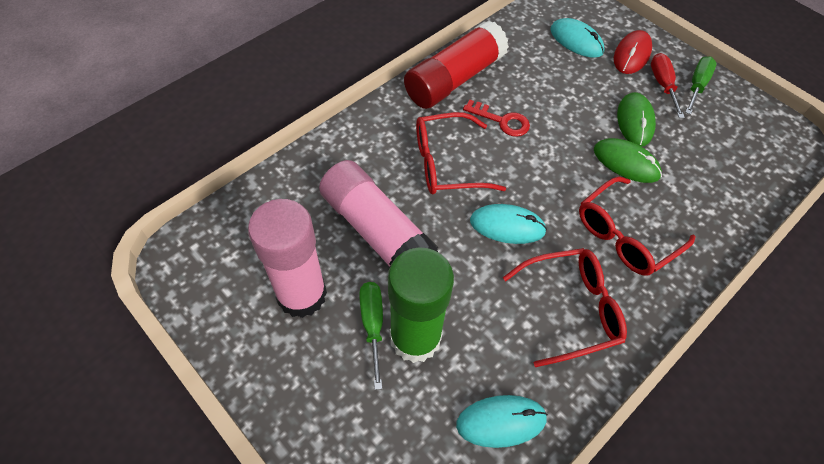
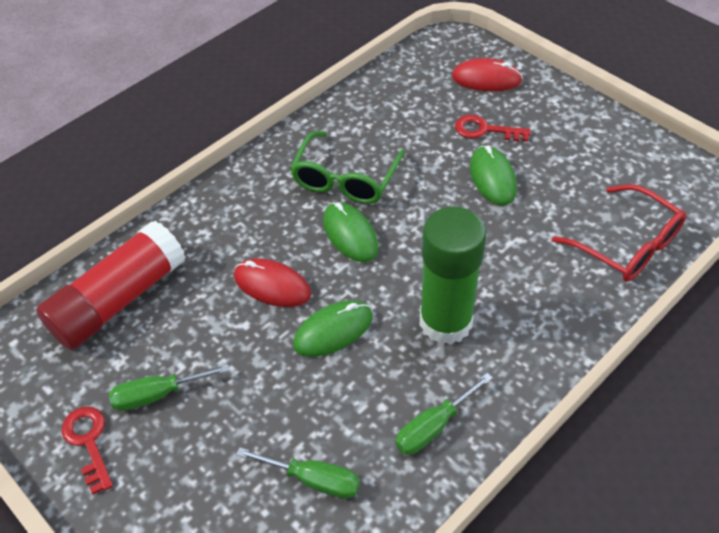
green glasses: 0 -> 1
green mouse: 2 -> 3
green screwdriver: 2 -> 3
pink glue stick: 2 -> 0
red glasses: 3 -> 1
red key: 1 -> 2
red mouse: 1 -> 2
red screwdriver: 1 -> 0
turquoise mouse: 3 -> 0

